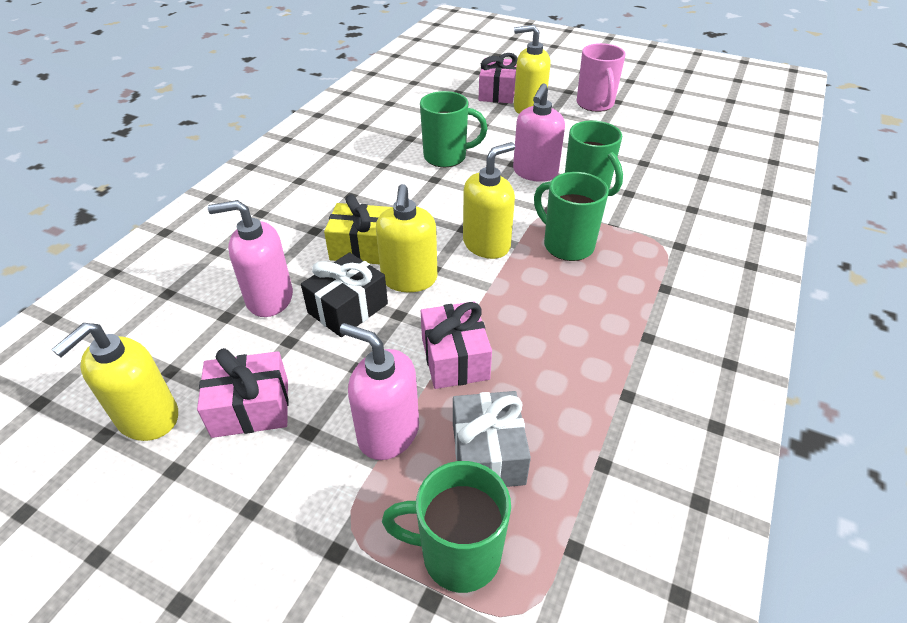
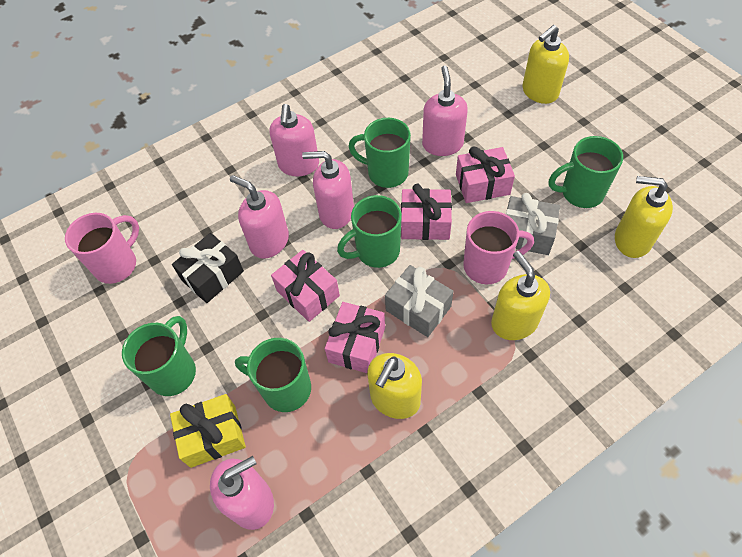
green mug: 4 -> 5
grey gift: 1 -> 2
pink gift: 3 -> 4
pink mug: 1 -> 2
pink soap dispenser: 3 -> 5

